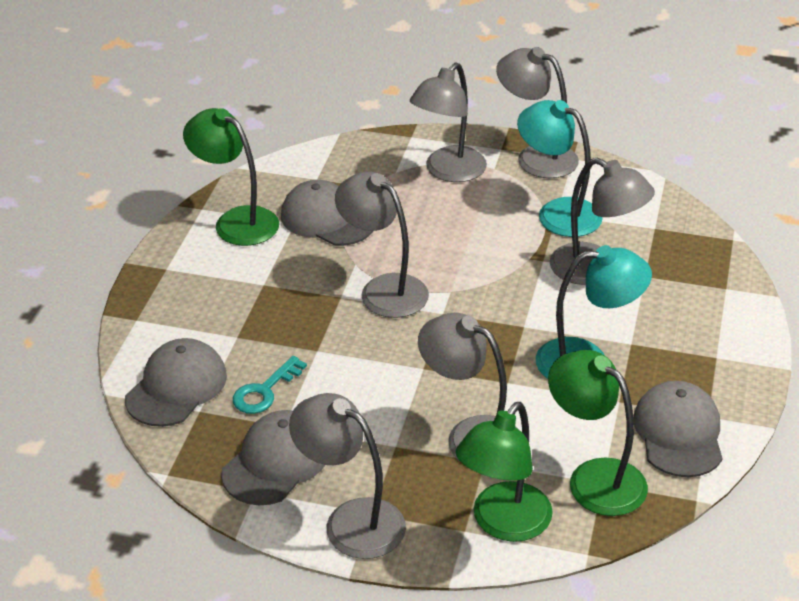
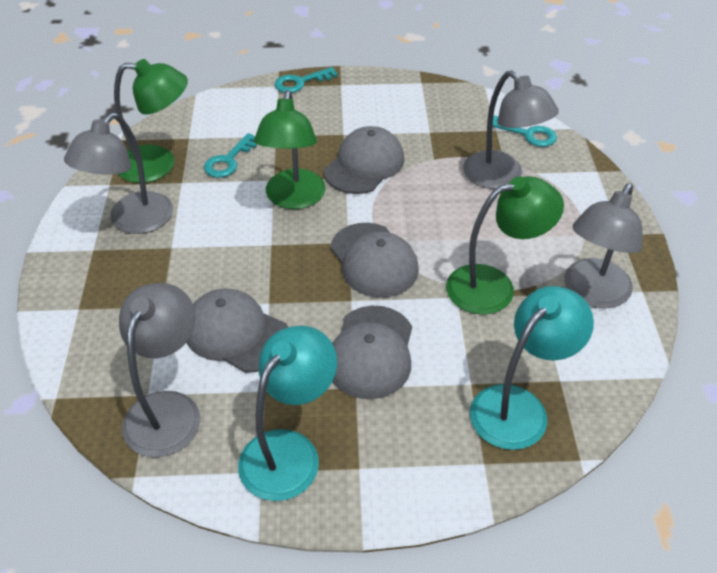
grey lamp: 6 -> 4
turquoise key: 1 -> 3

